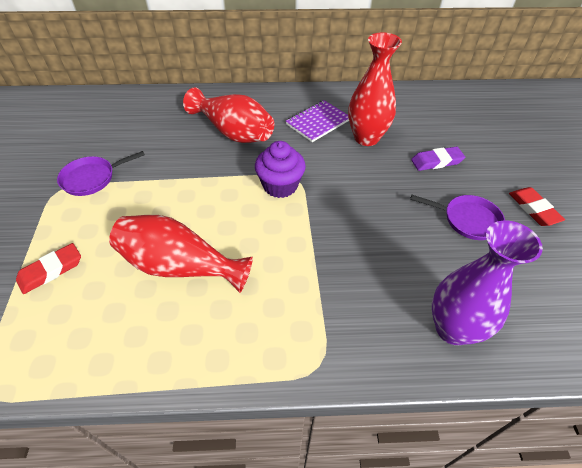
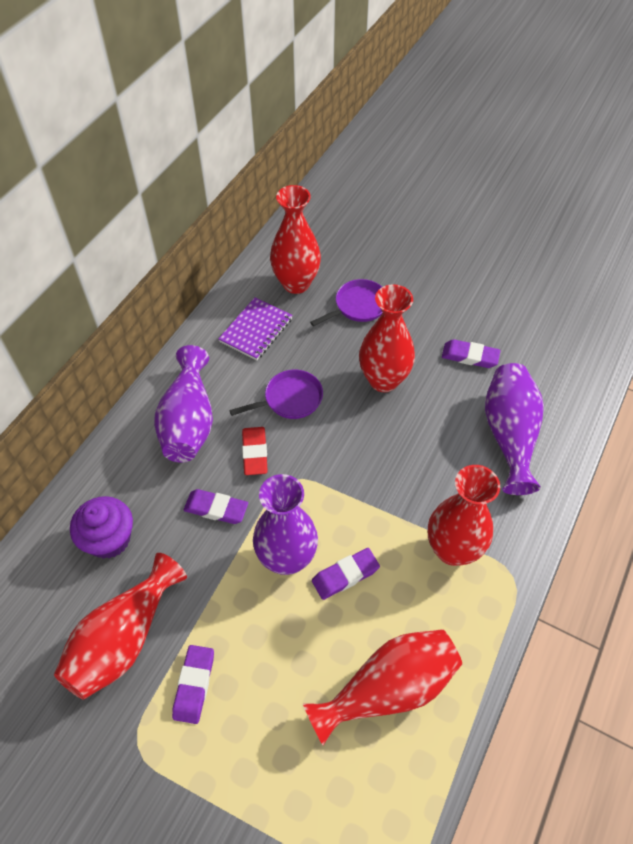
purple eraser: 1 -> 4
purple vase: 1 -> 3
red eraser: 2 -> 1
red vase: 3 -> 5

